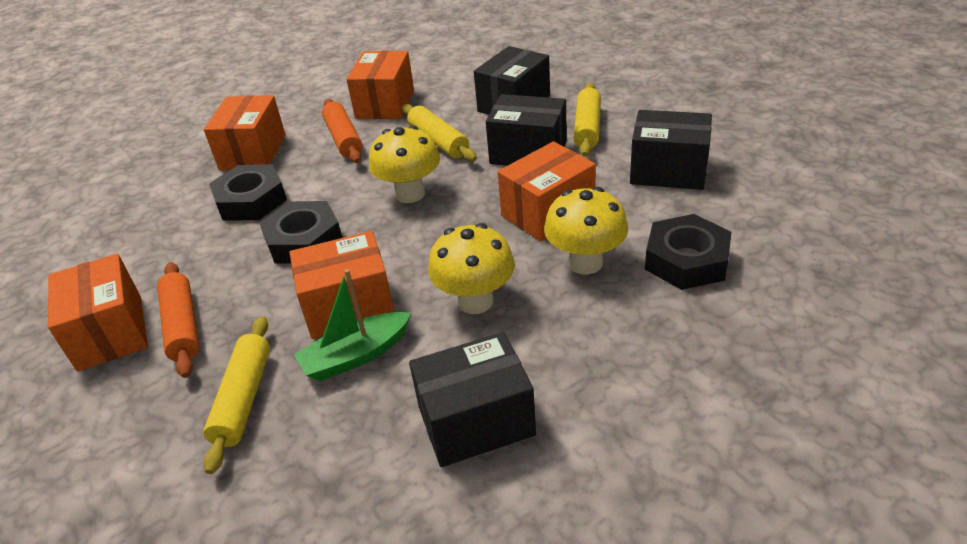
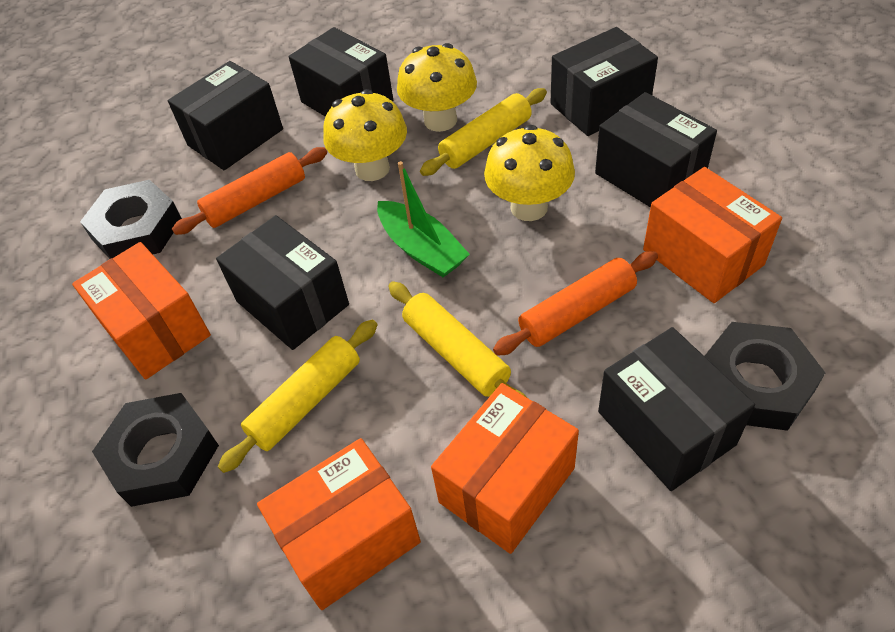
black box: 4 -> 6
orange box: 5 -> 4

